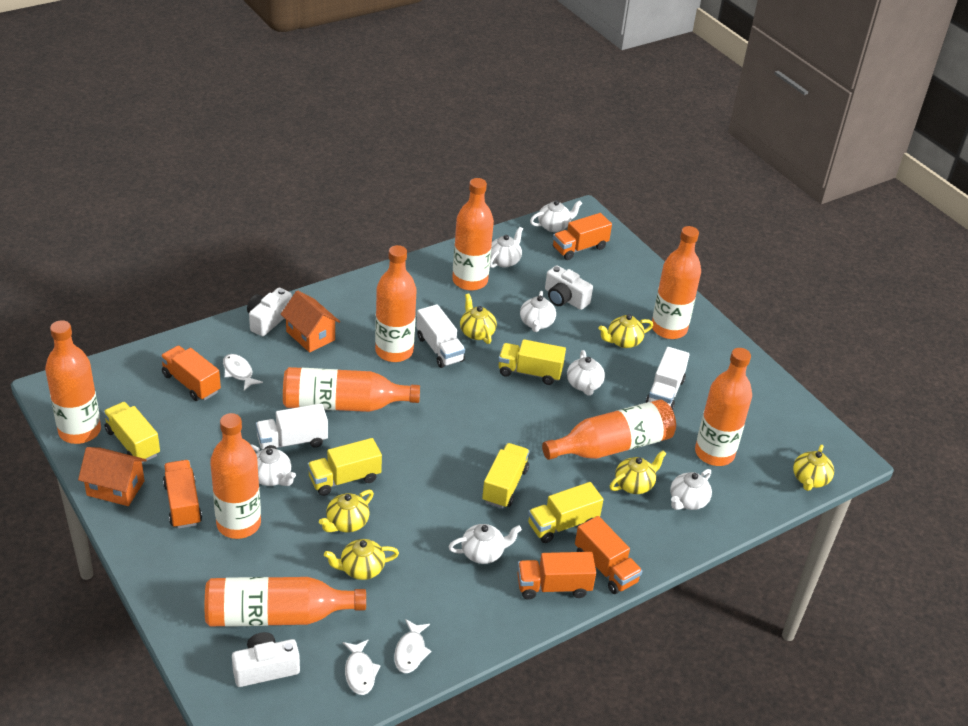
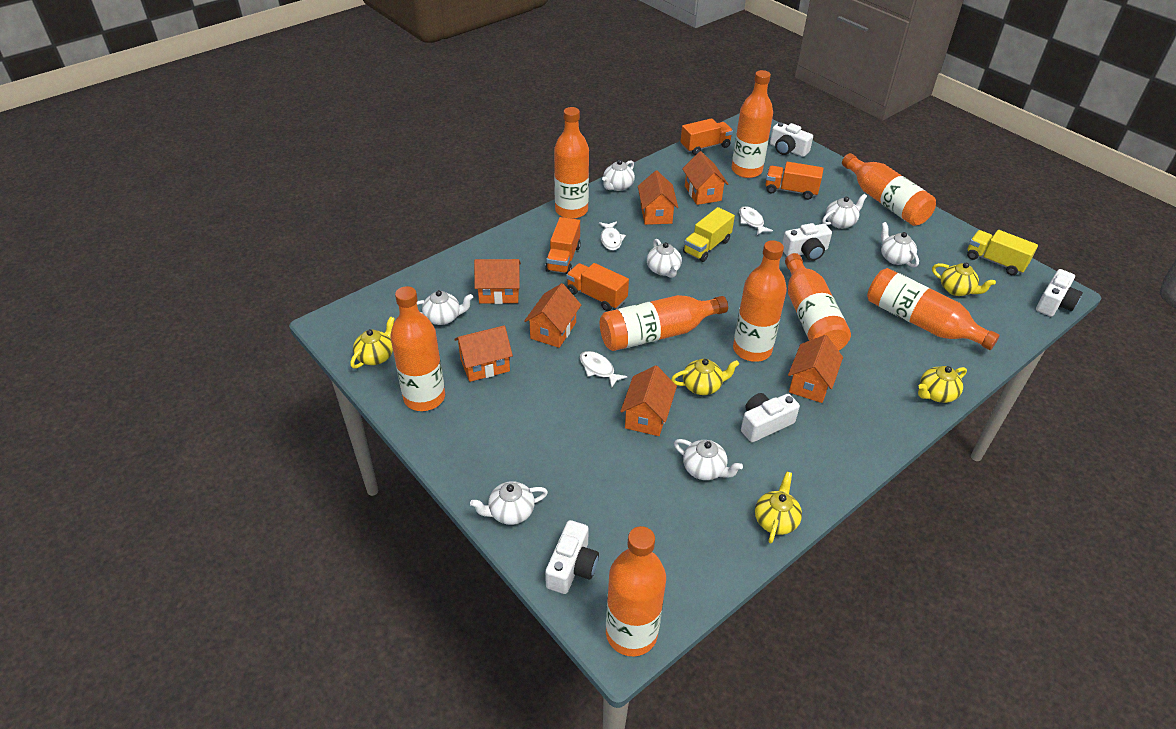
orange house: 2 -> 7
orange truck: 5 -> 4
white camera: 3 -> 5
white truck: 3 -> 0
yellow teapot: 6 -> 5
yellow truck: 5 -> 2

